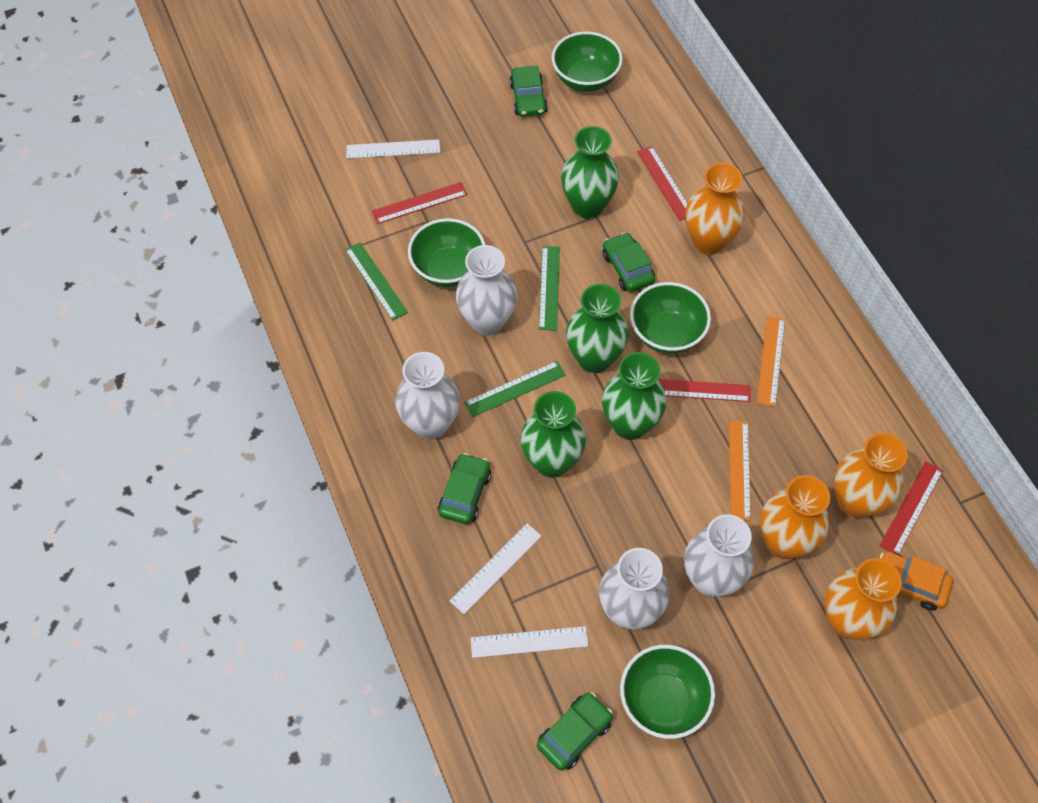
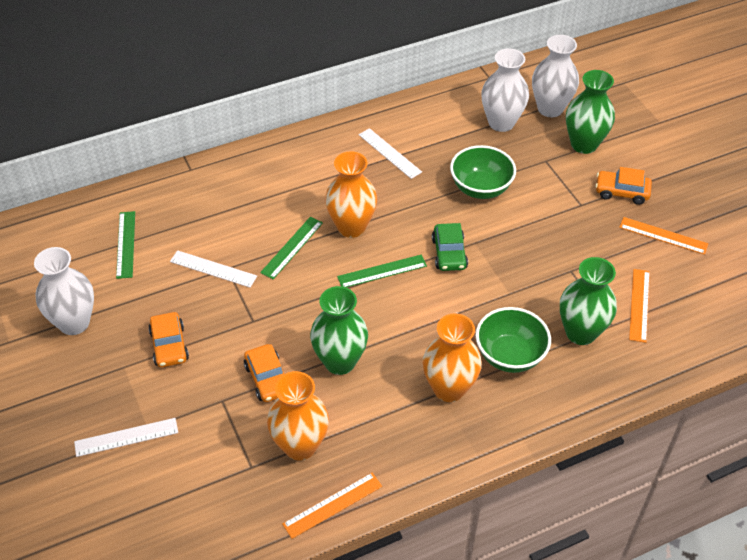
green bowl: 4 -> 2
green car: 4 -> 1
green vase: 4 -> 3
orange car: 1 -> 3
orange ruler: 2 -> 3
orange vase: 4 -> 3
red ruler: 4 -> 0
white vase: 4 -> 3

